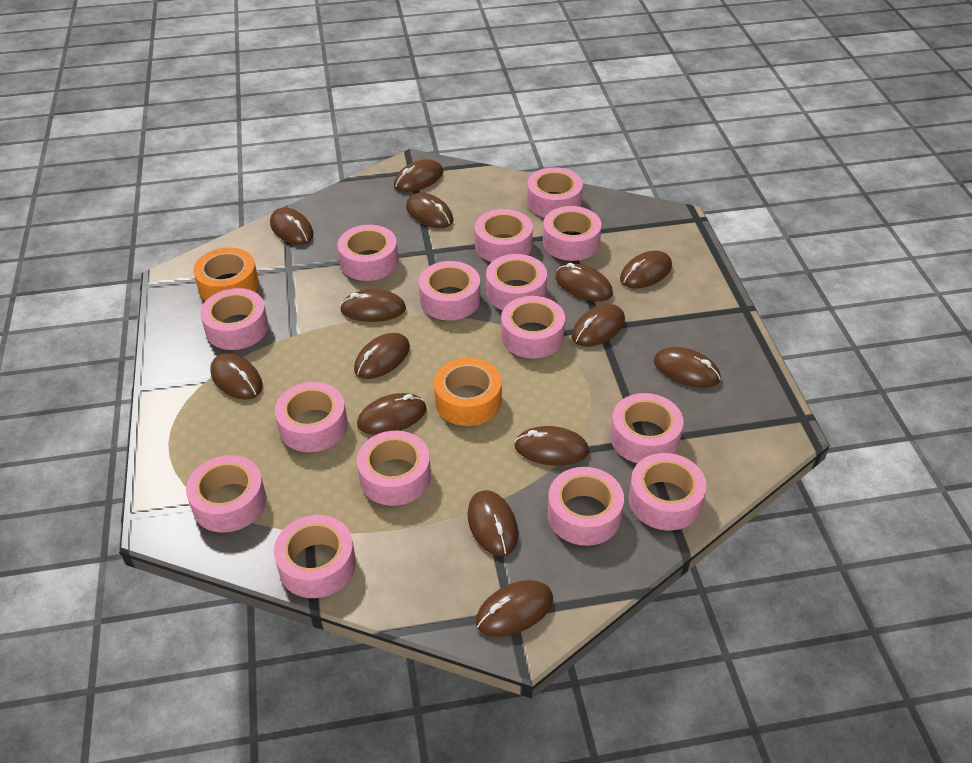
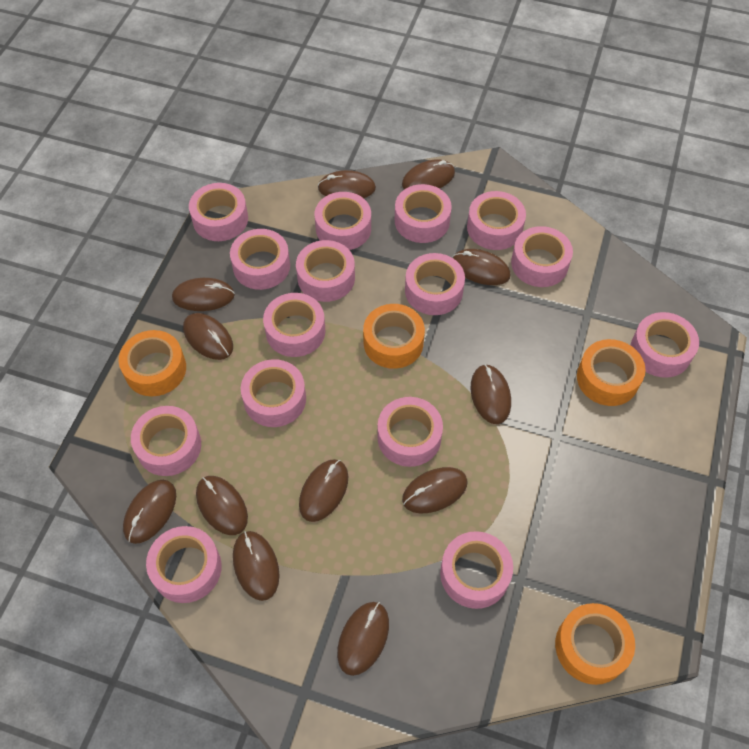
brown mouse: 14 -> 12
orange tape: 2 -> 4

